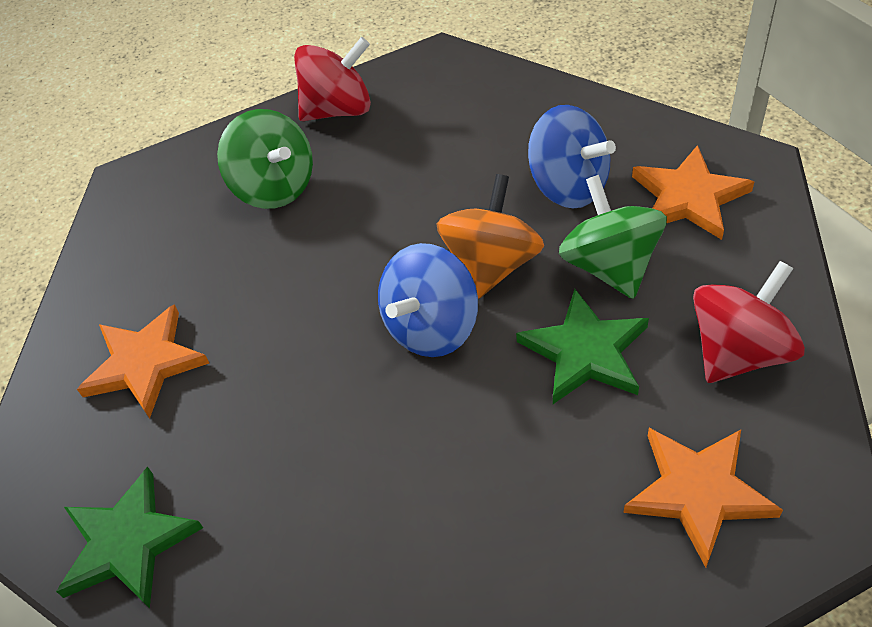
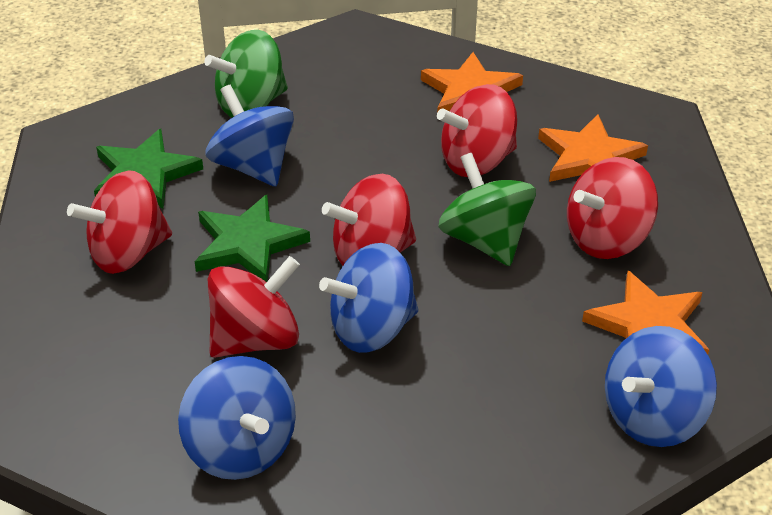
blue spinning top: 2 -> 4
orange spinning top: 1 -> 0
red spinning top: 2 -> 5

